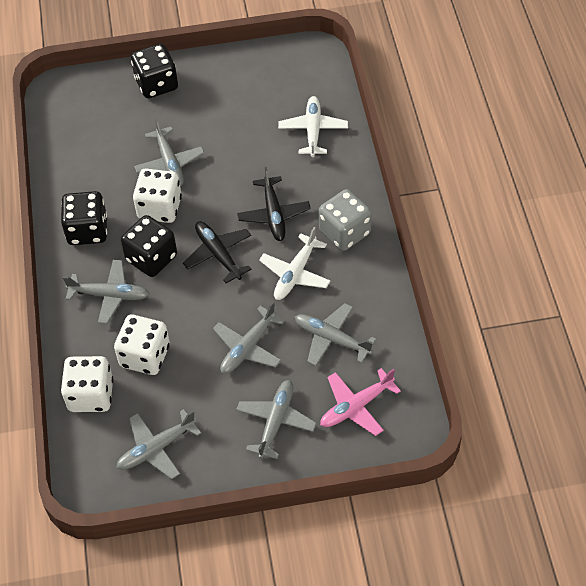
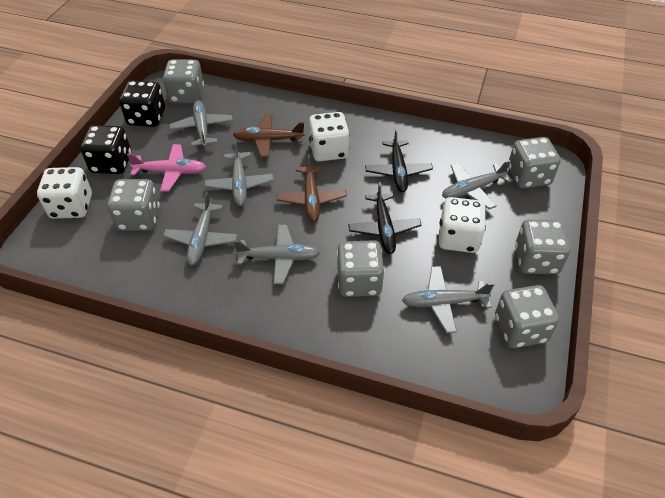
black dice: 3 -> 2
brown plane: 0 -> 2
grey dice: 1 -> 6
white plane: 2 -> 0

